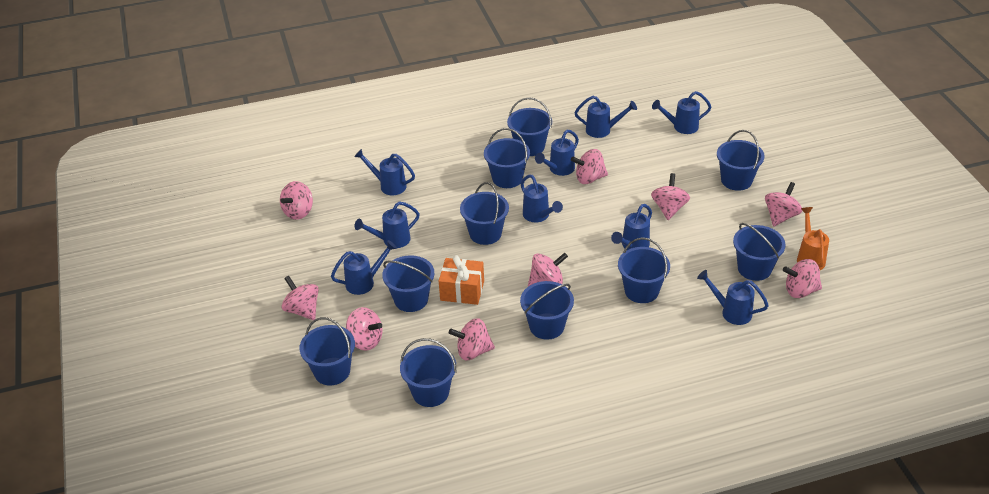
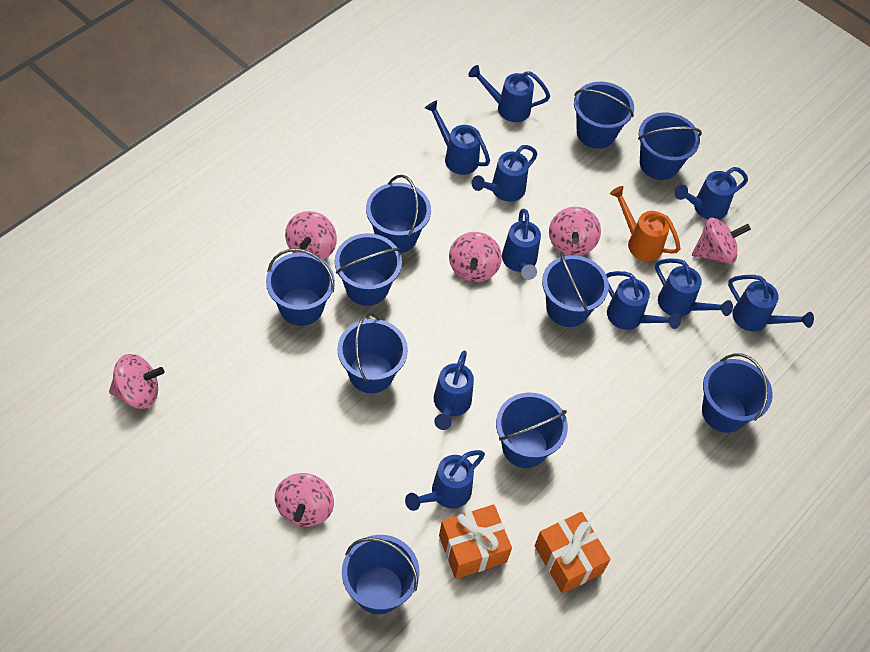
blue watering can: 9 -> 10
orange gift: 1 -> 2
pink spinning top: 9 -> 6

